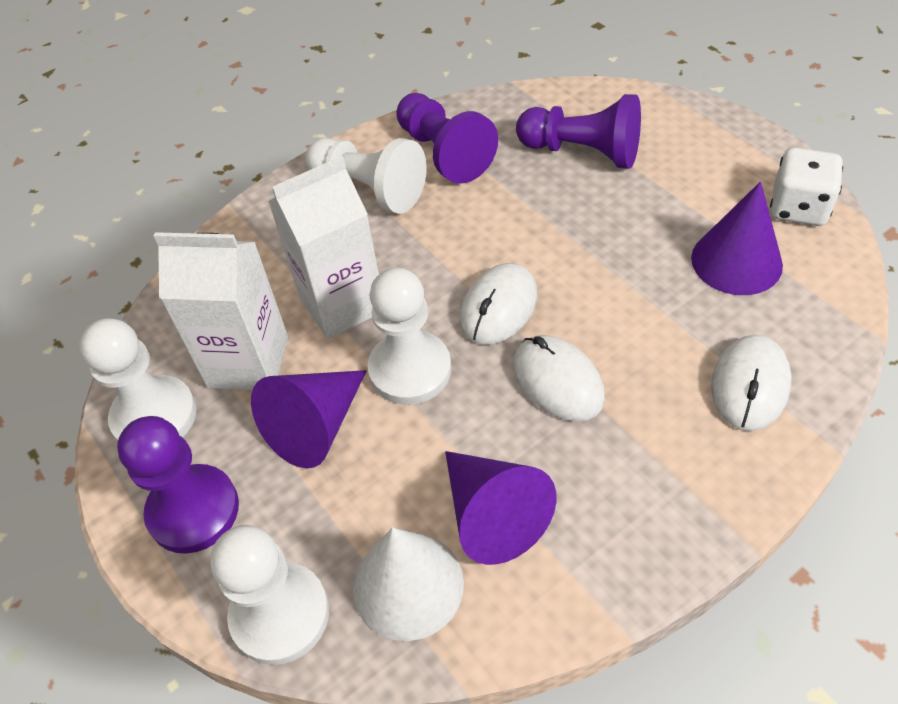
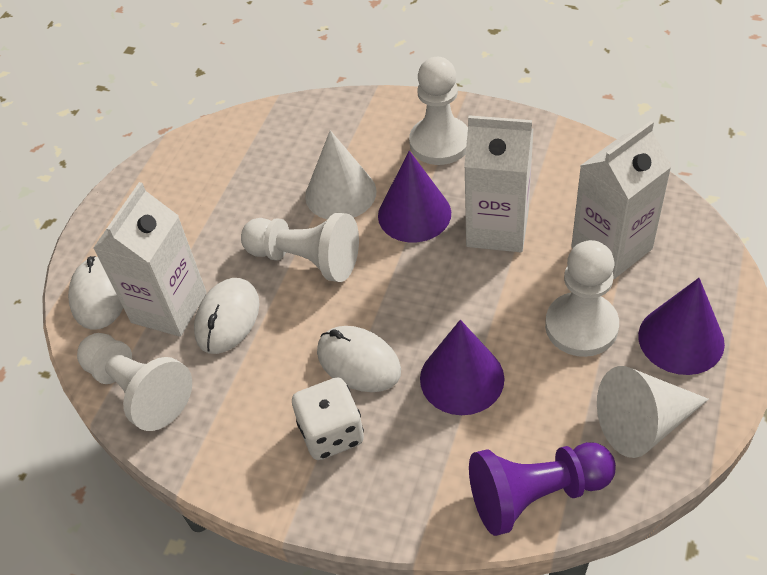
purple pawn: 3 -> 1
white carton: 2 -> 3
white cone: 1 -> 2

